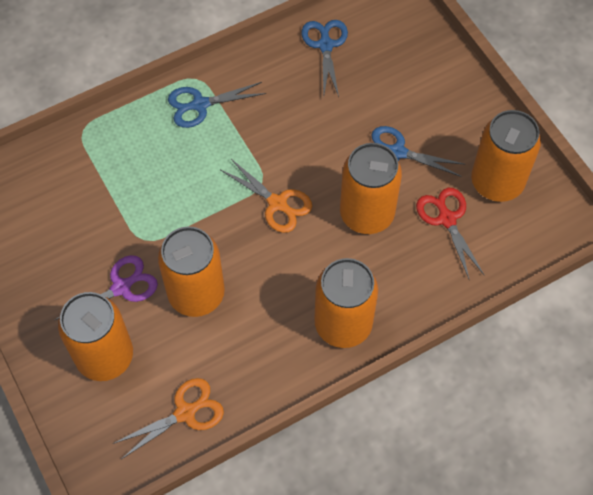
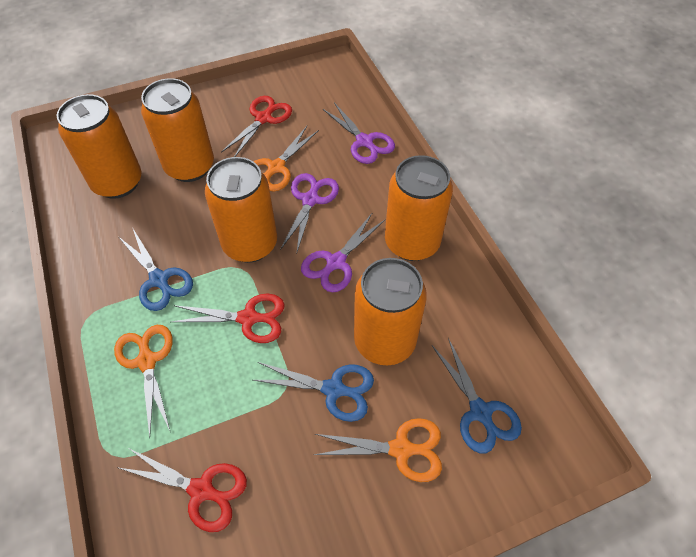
orange scissors: 2 -> 3
purple scissors: 1 -> 3
red scissors: 1 -> 3

